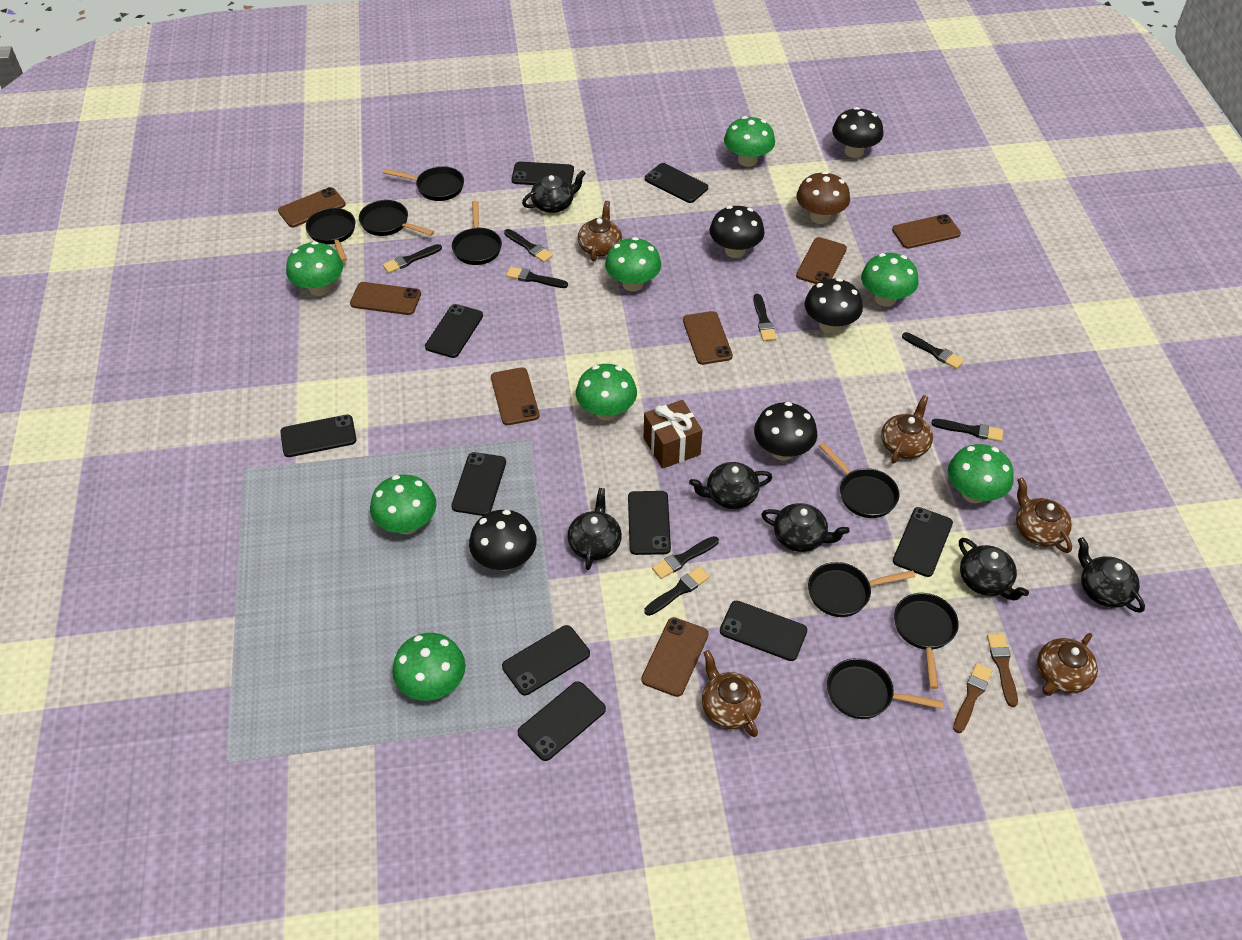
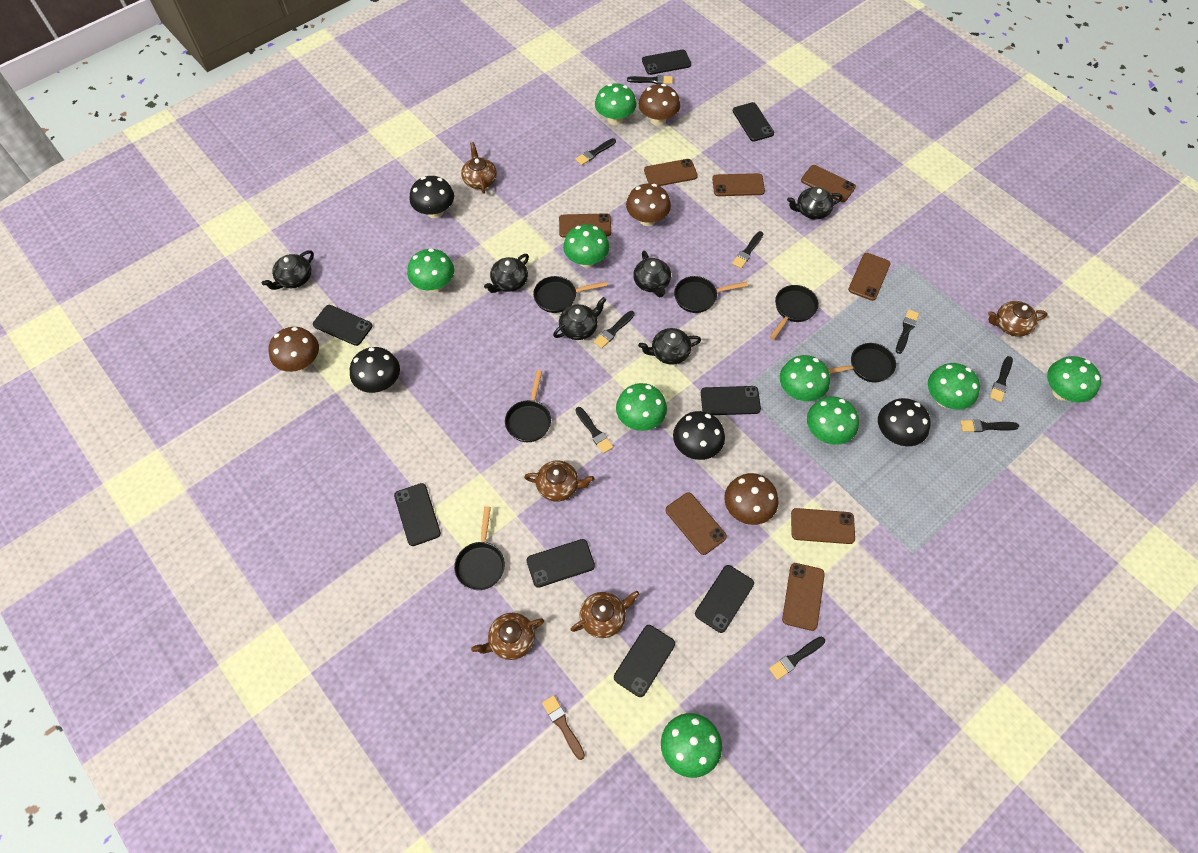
black brush: 8 -> 9
black mushroom: 5 -> 4
black pan: 8 -> 6
black phone: 10 -> 8
brown brush: 2 -> 1
brown gift: 1 -> 0
brown mushroom: 1 -> 4
brown phone: 7 -> 8
green mushroom: 8 -> 9

